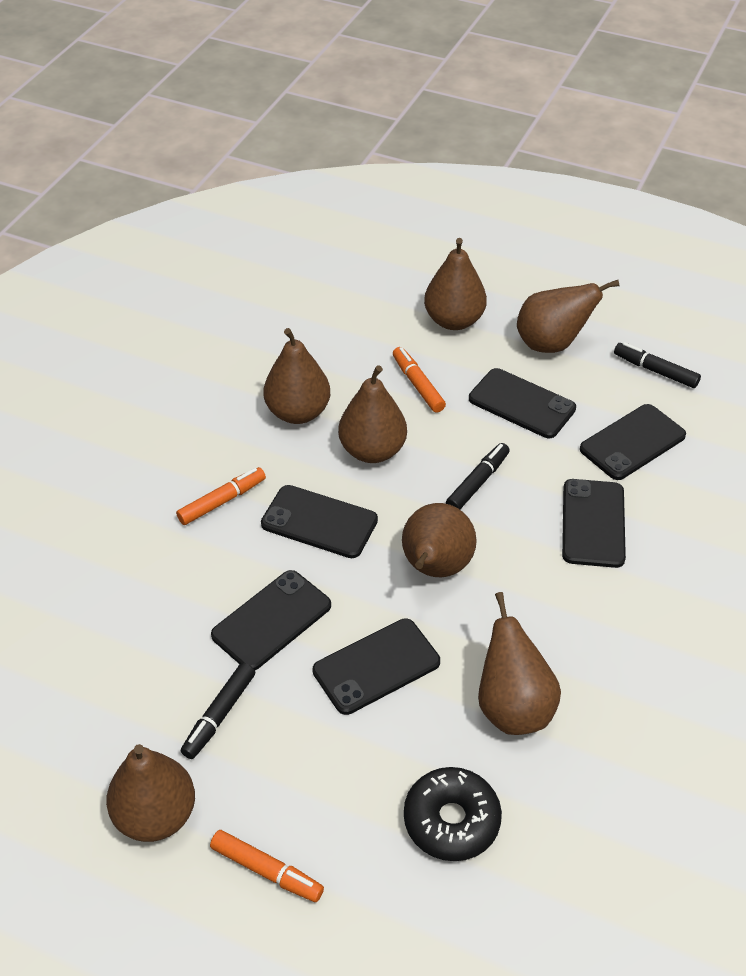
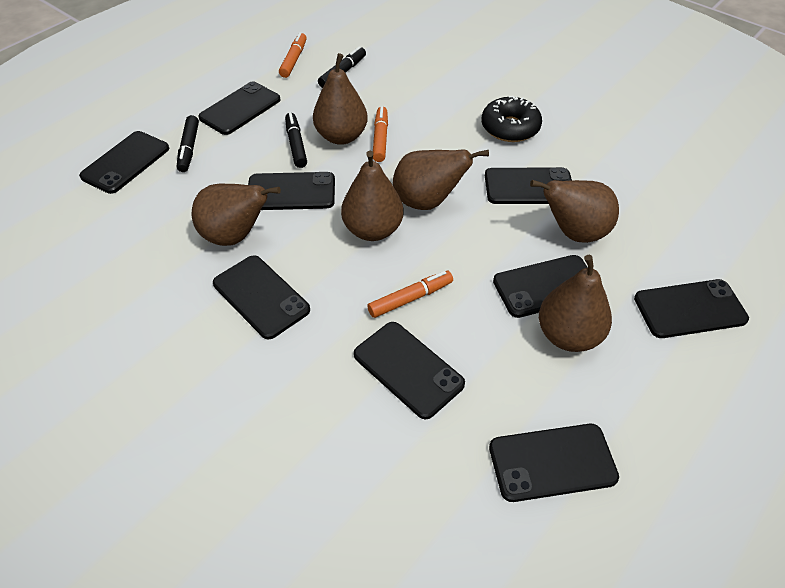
black phone: 6 -> 9
brown pear: 7 -> 6

